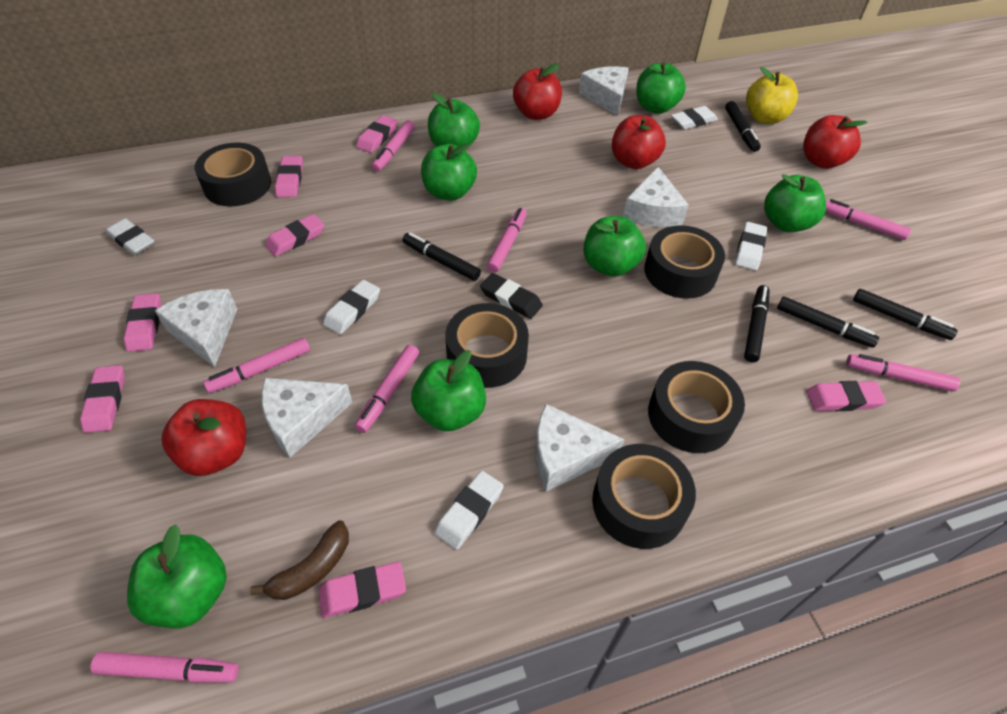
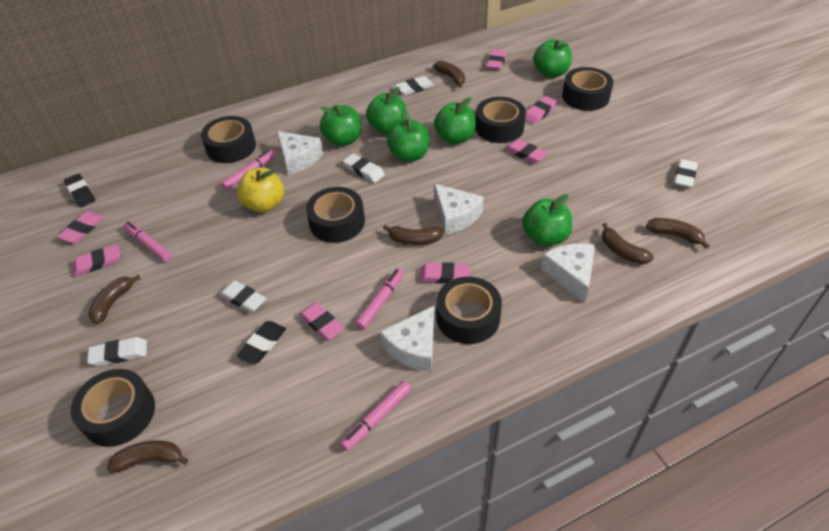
black eraser: 1 -> 2
black marker: 5 -> 0
black tape: 5 -> 6
brown banana: 1 -> 6
green apple: 7 -> 6
pink marker: 7 -> 4
red apple: 4 -> 0
white cheese: 5 -> 4

